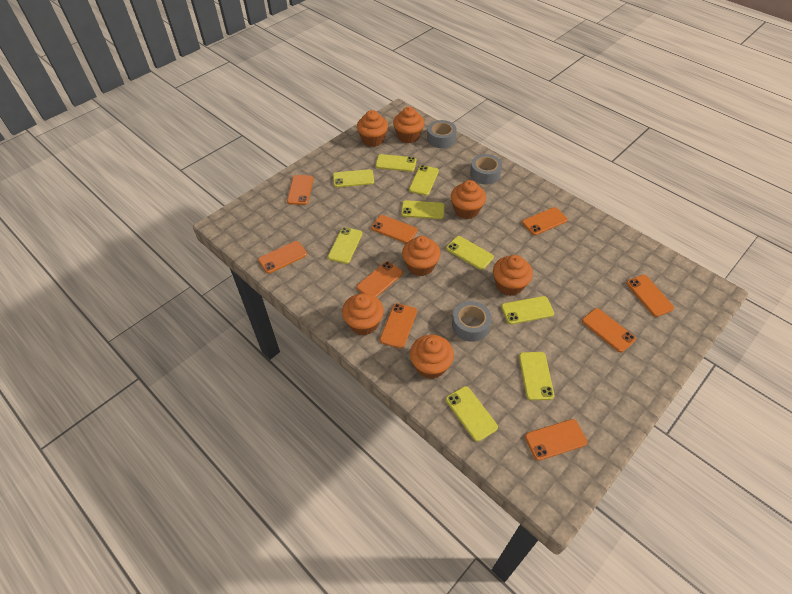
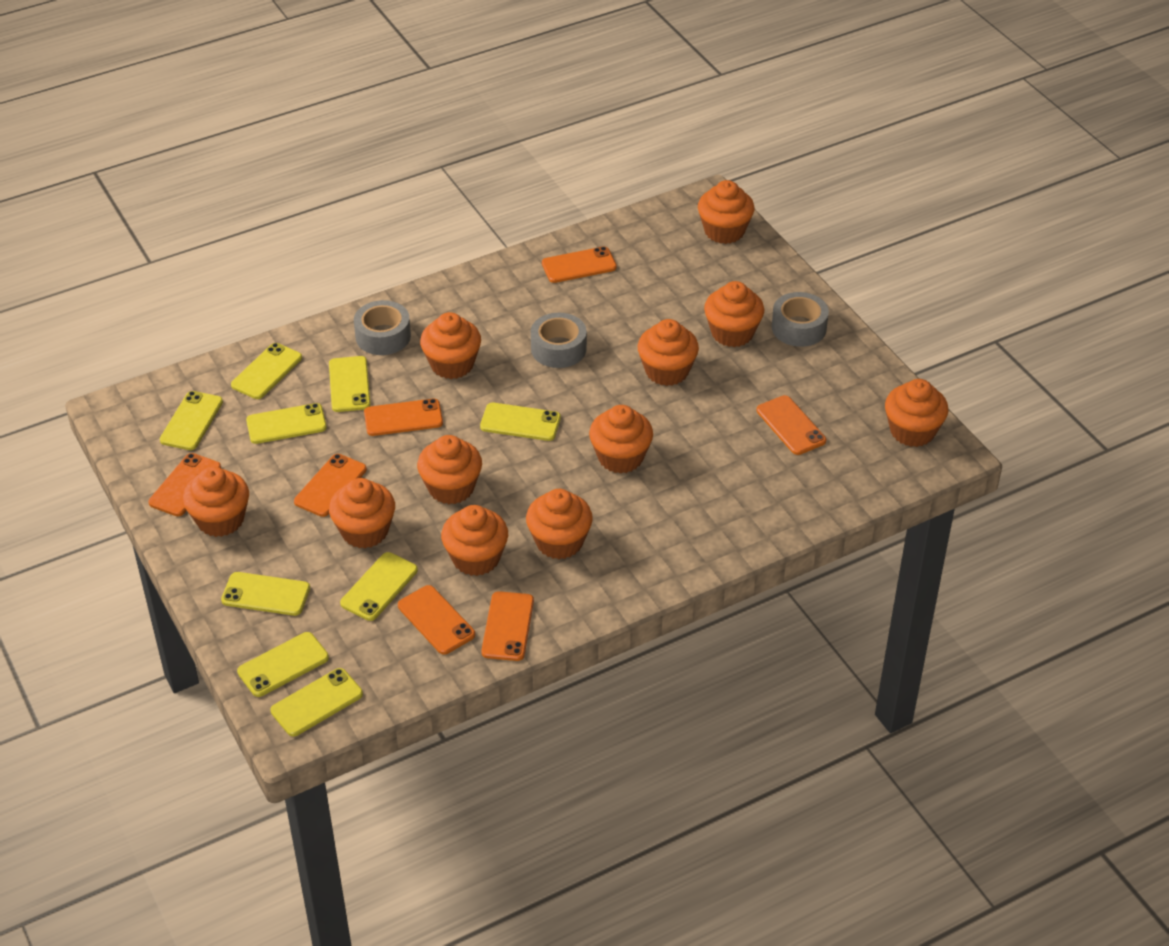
orange cupcake: 7 -> 11
orange phone: 9 -> 7

